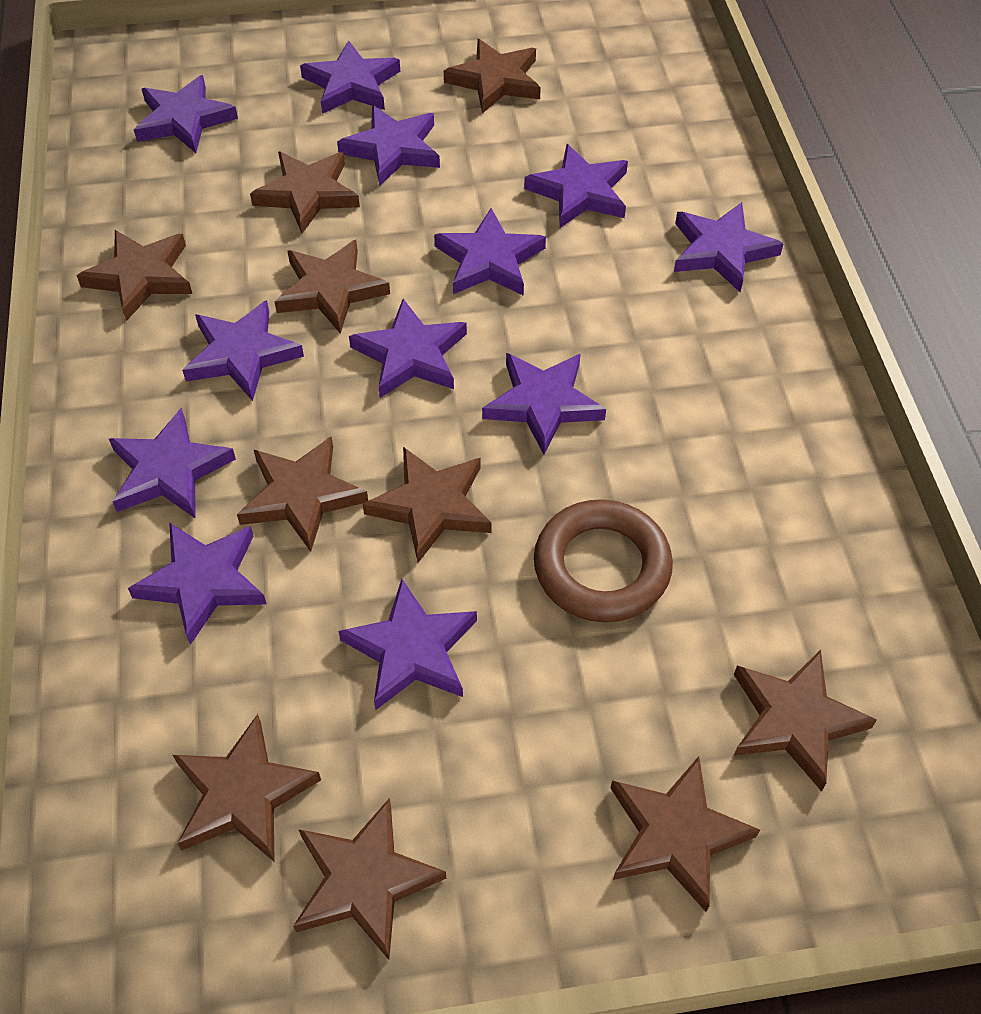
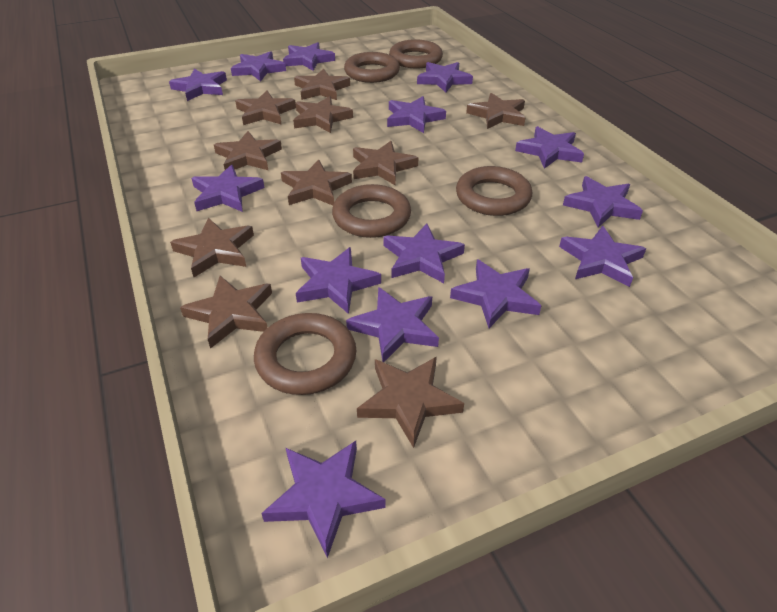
brown ring: 1 -> 5
purple star: 12 -> 14

